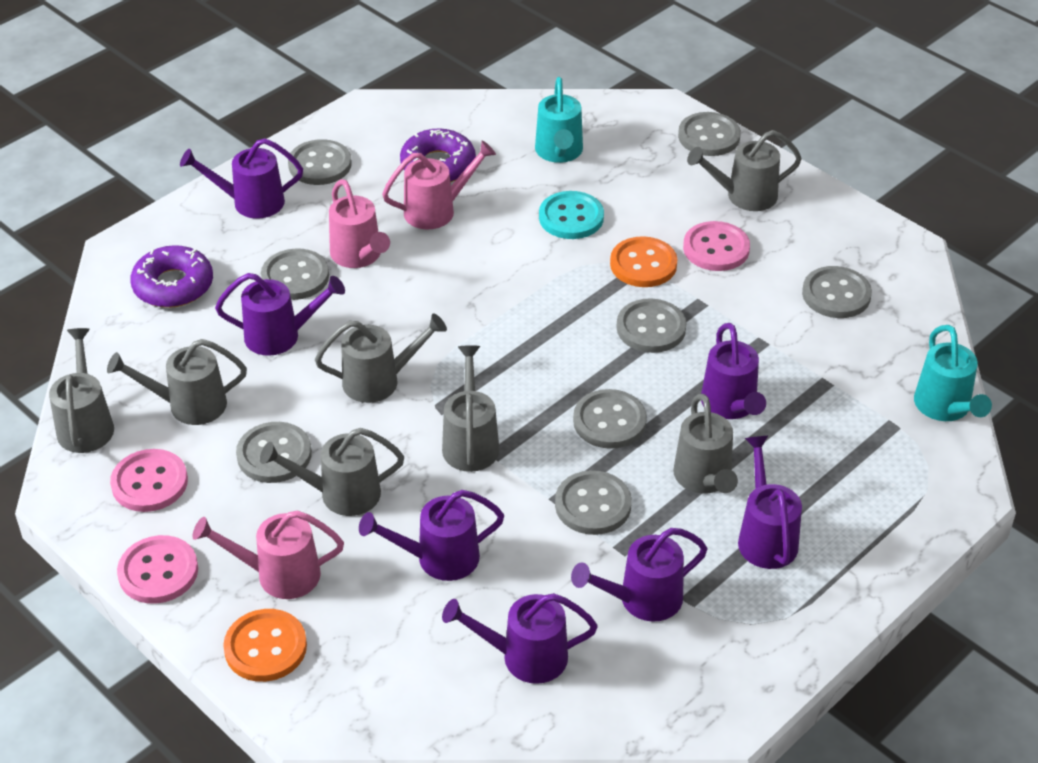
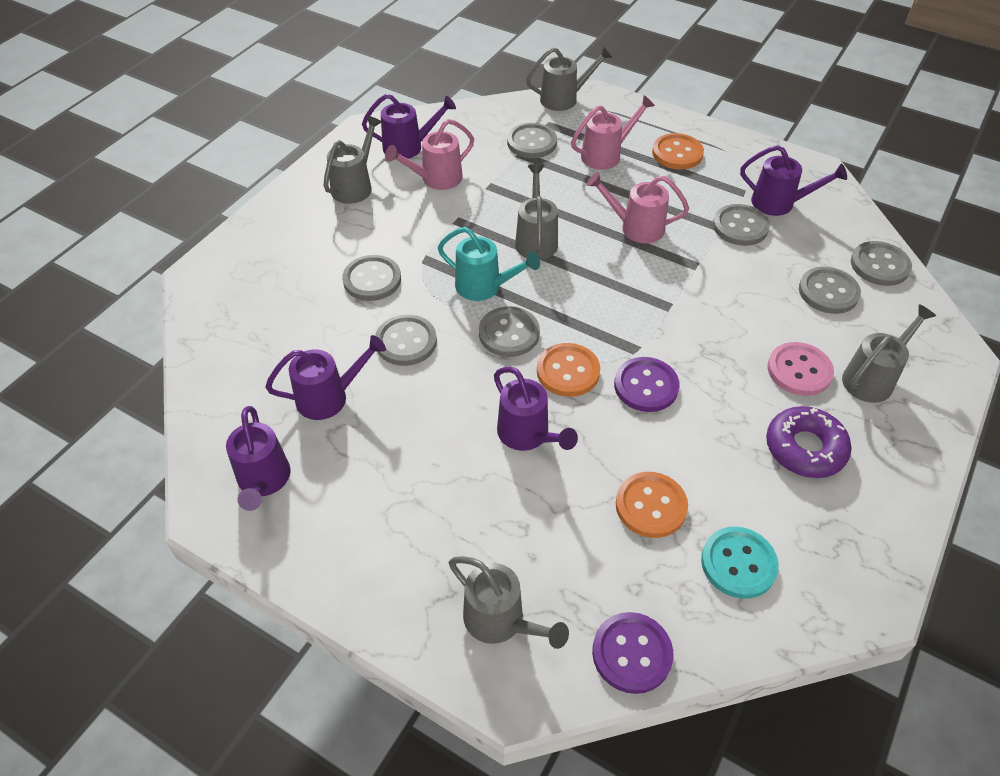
grey button: 8 -> 7
grey watering can: 7 -> 5
orange button: 2 -> 3
pink button: 3 -> 1
purple button: 0 -> 2
purple donut: 2 -> 1
purple watering can: 7 -> 5
turquoise watering can: 2 -> 1

